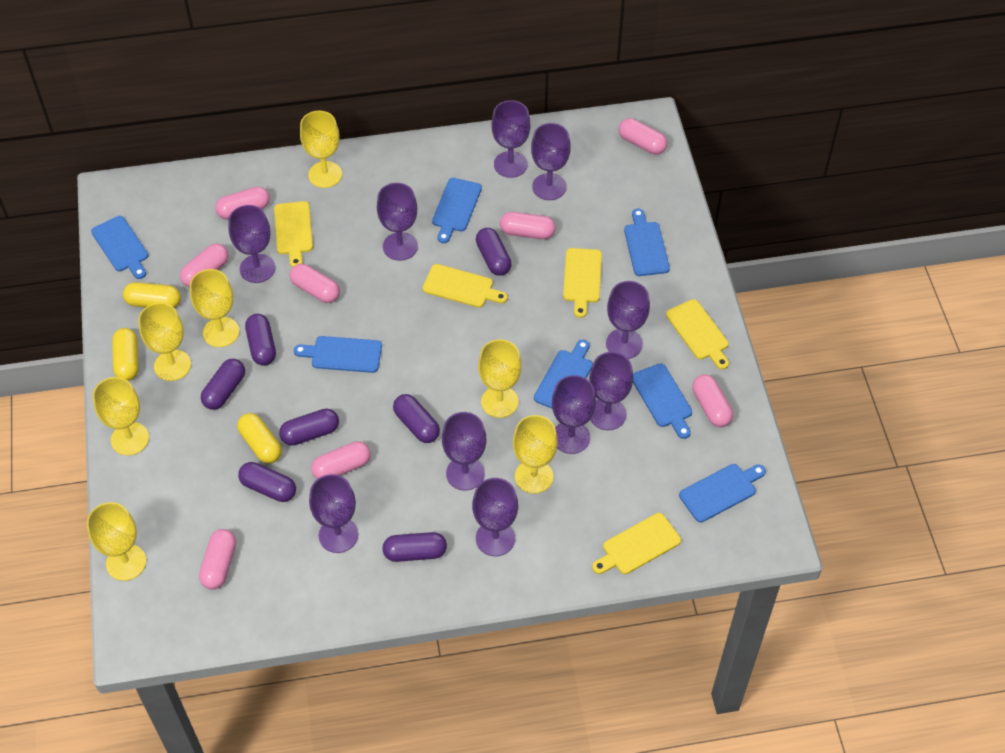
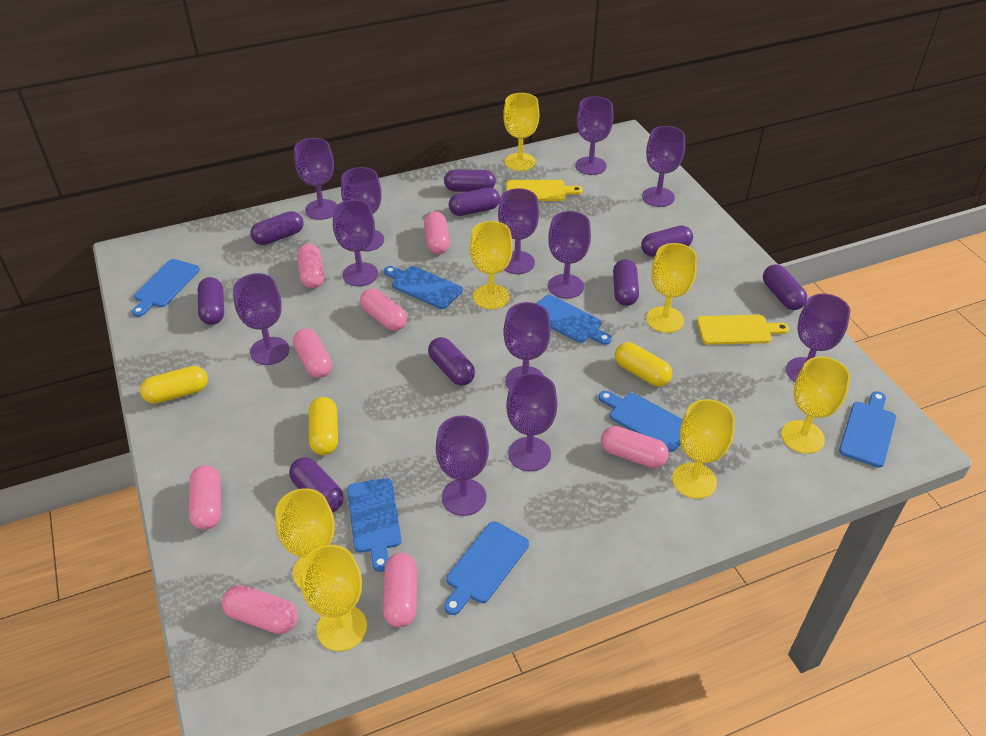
purple capsule: 7 -> 9
purple goblet: 10 -> 12
yellow cutting board: 5 -> 2

